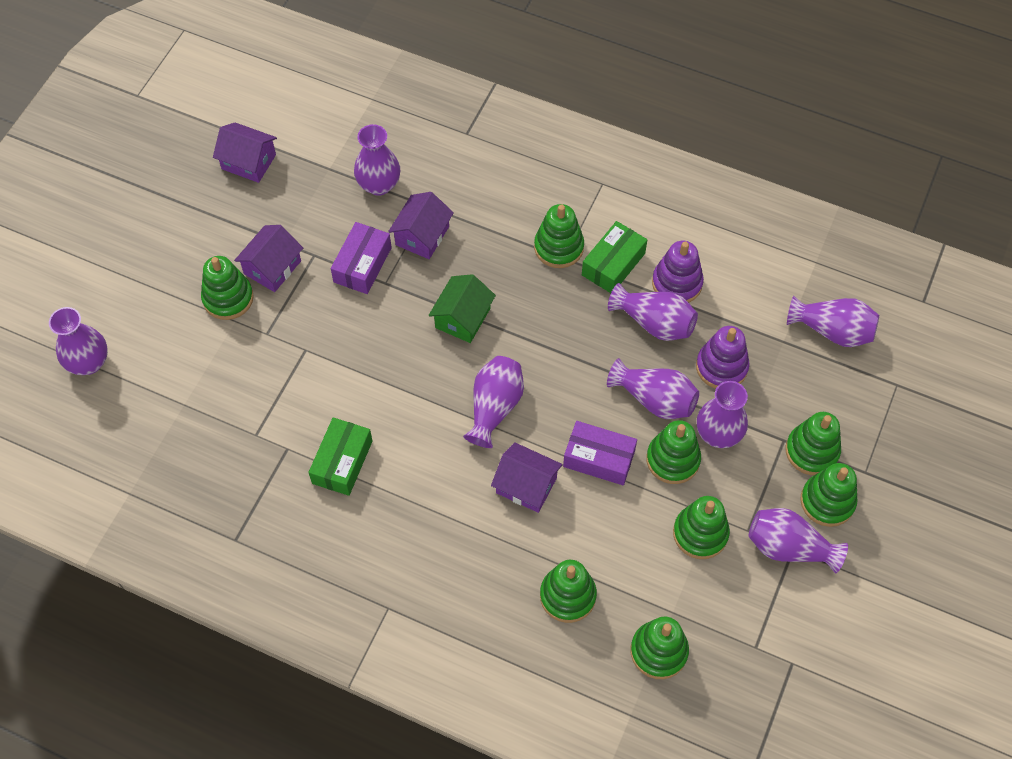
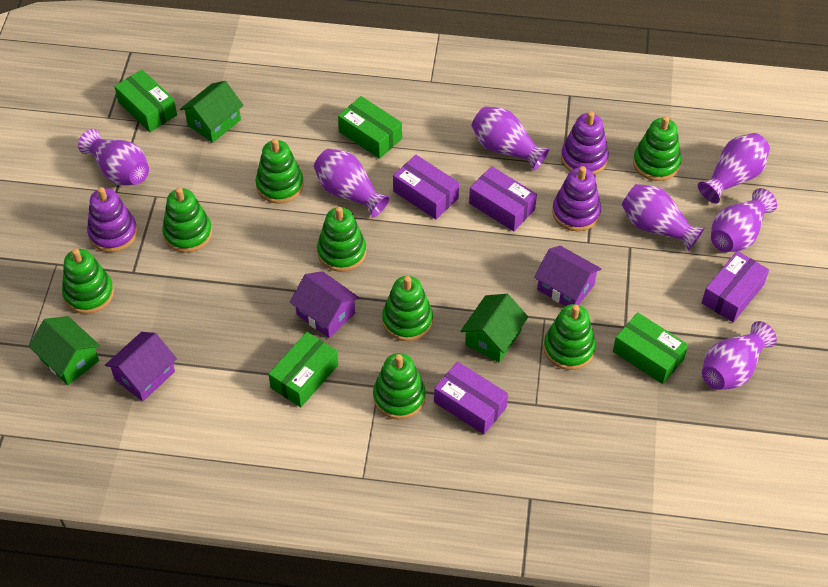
green box: 2 -> 4
green house: 1 -> 3
purple box: 2 -> 4
purple house: 4 -> 3
purple stacking toy: 2 -> 3
purple vase: 8 -> 7

